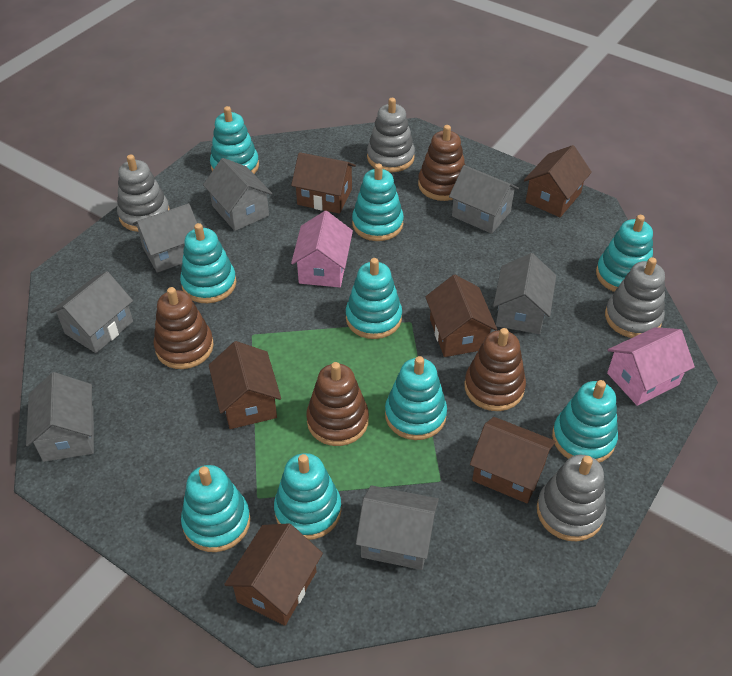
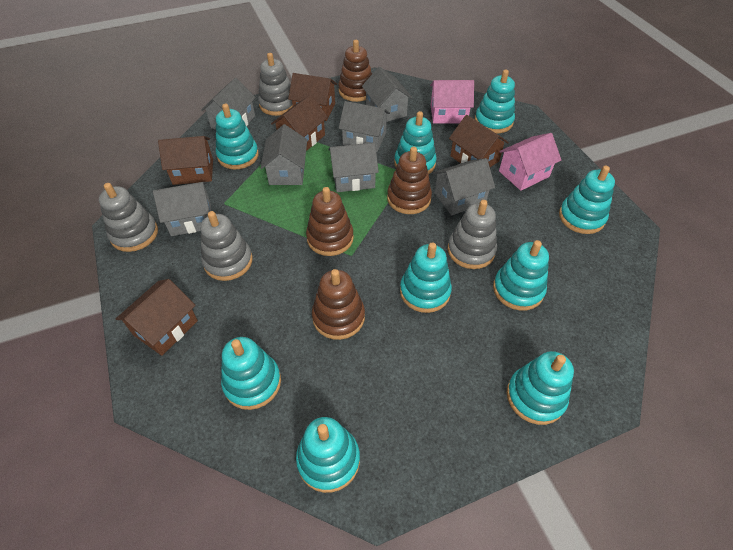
brown house: 6 -> 5

